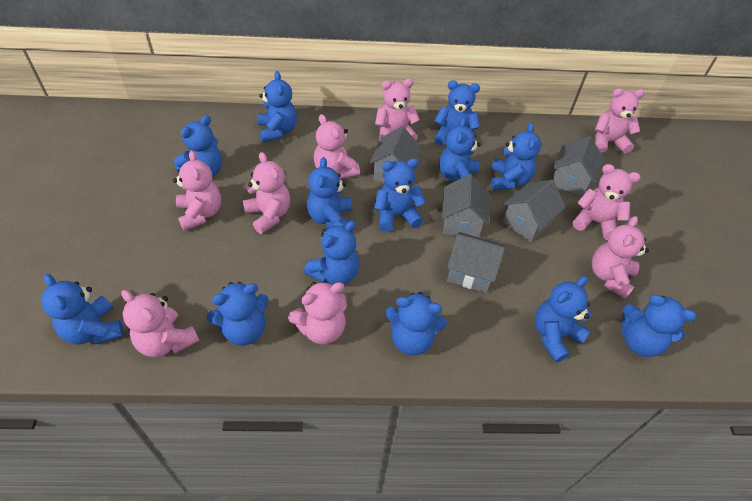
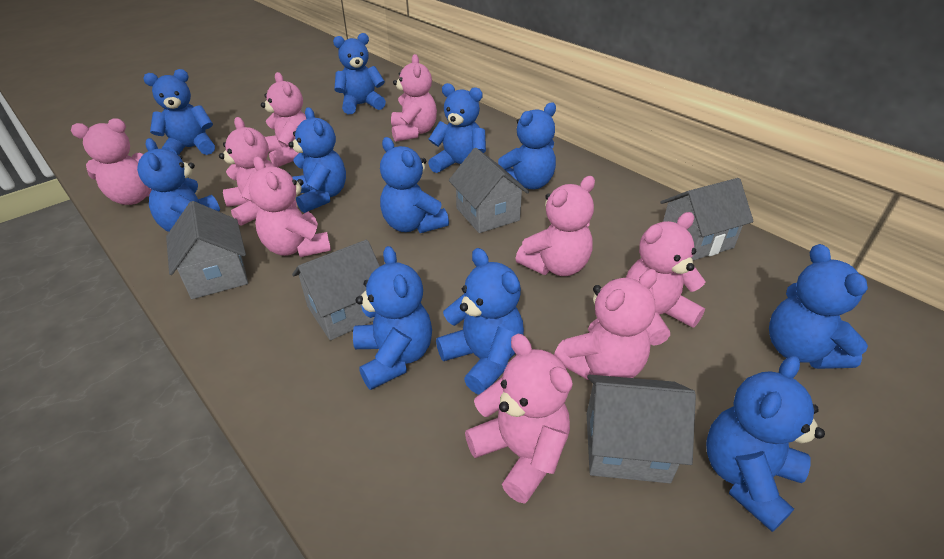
blue teddy bear: 13 -> 11

